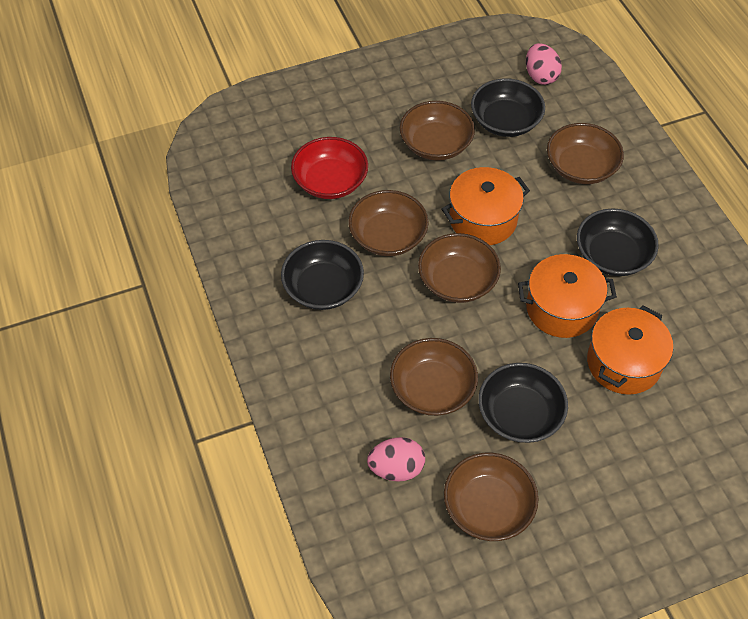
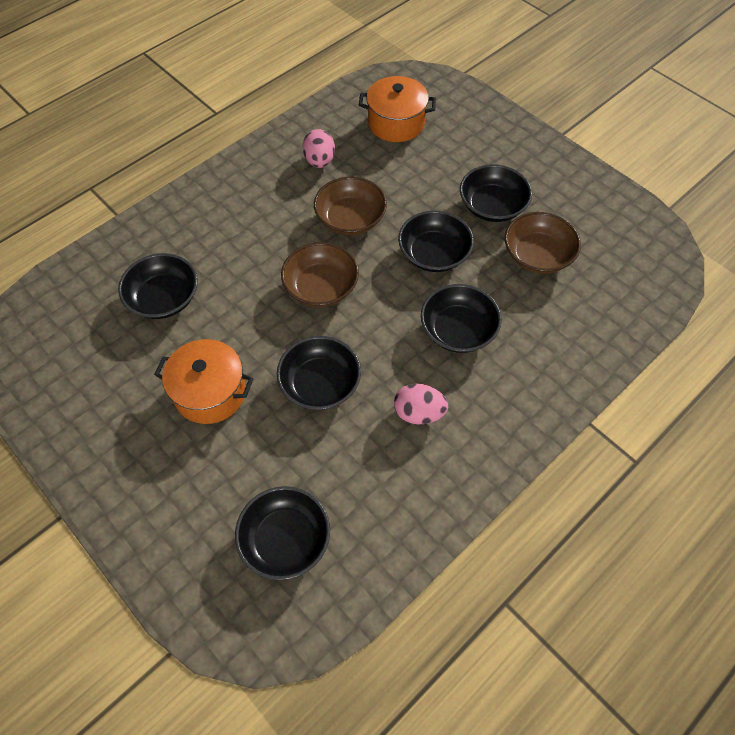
black bowl: 4 -> 6
brown bowl: 6 -> 3
orange pot: 3 -> 2
red bowl: 1 -> 0

